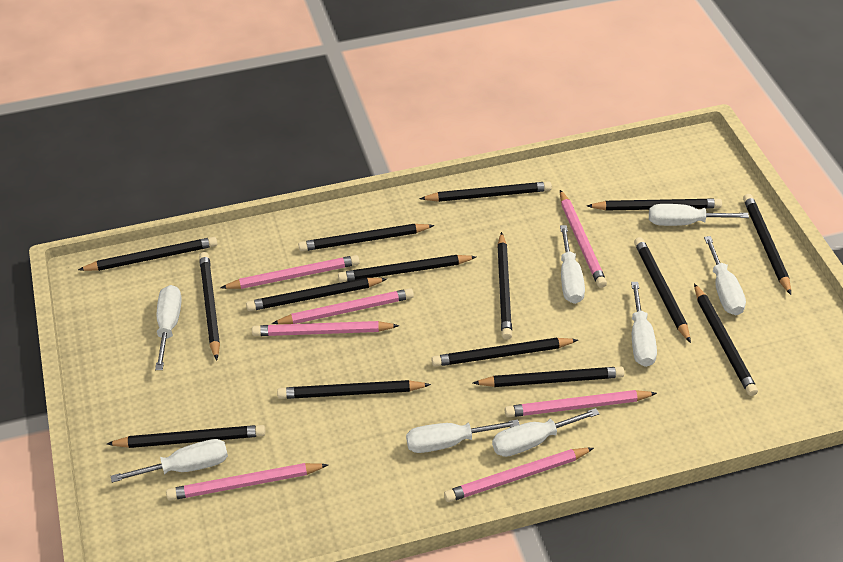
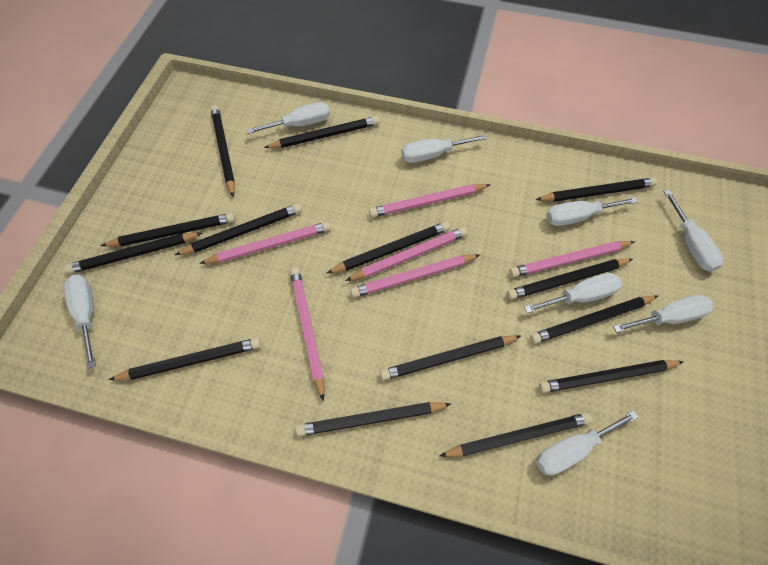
black pencil: 15 -> 14
pink pencil: 7 -> 6

